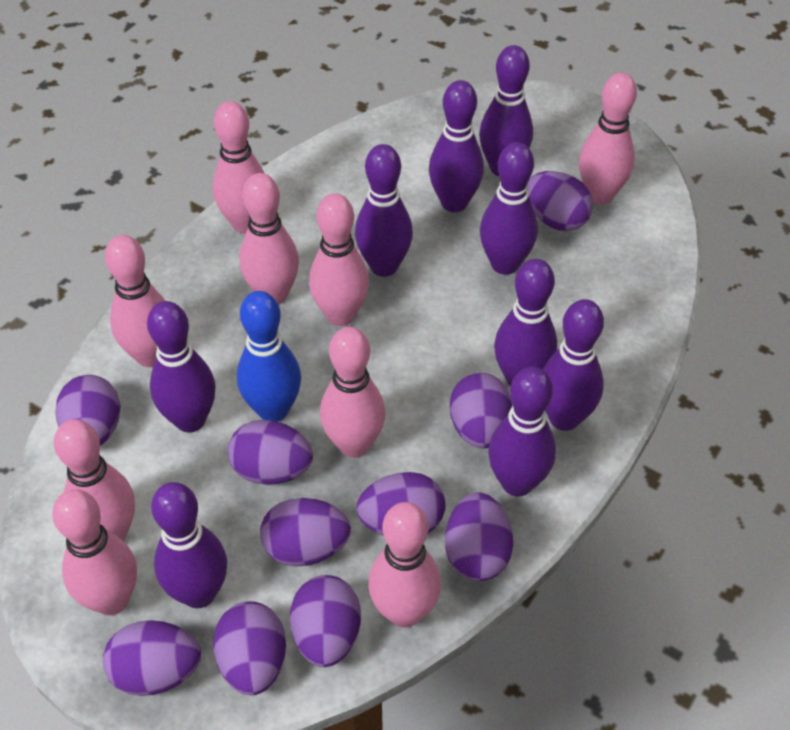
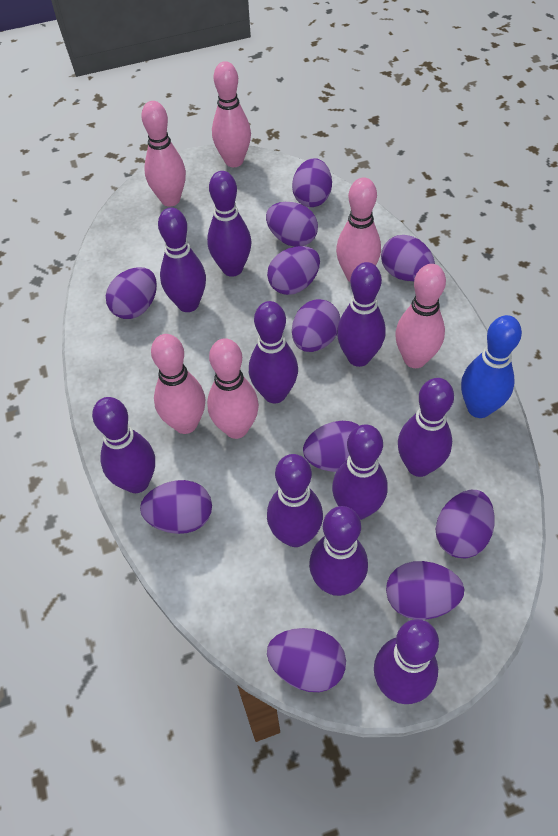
pink bowling pin: 9 -> 6
purple bowling pin: 9 -> 10
purple egg: 10 -> 11

